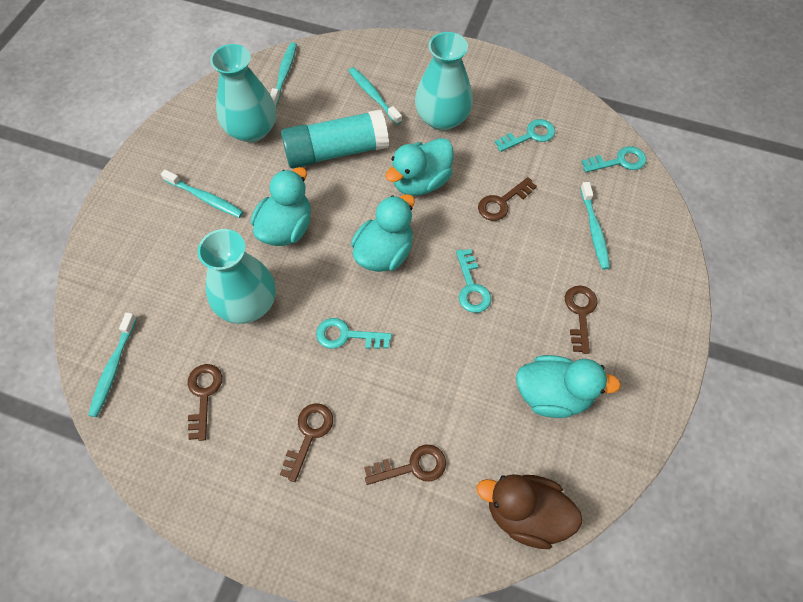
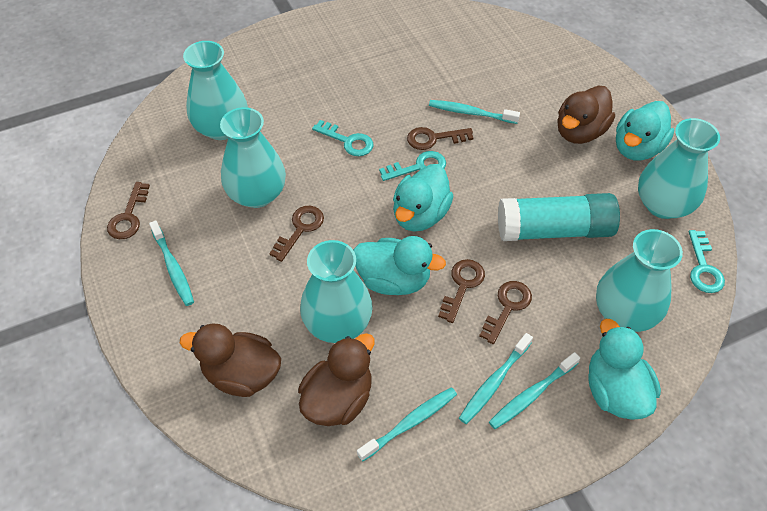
brown duck: 1 -> 3
turquoise key: 4 -> 3
turquoise vase: 3 -> 5

